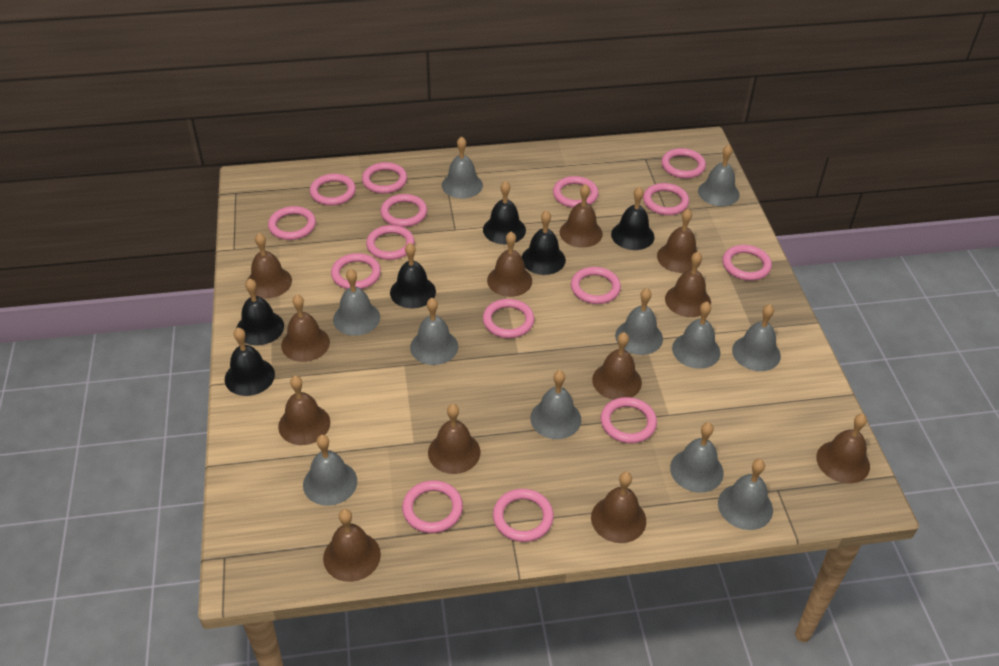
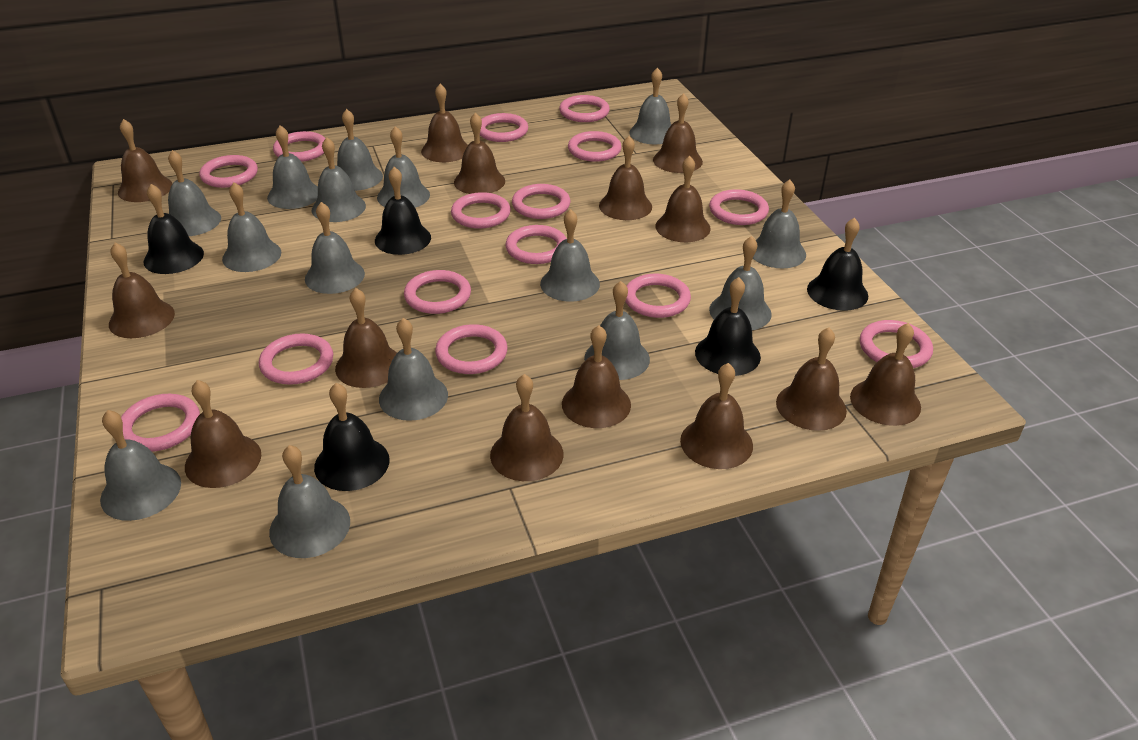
black bell: 6 -> 5
brown bell: 12 -> 14
grey bell: 11 -> 15

